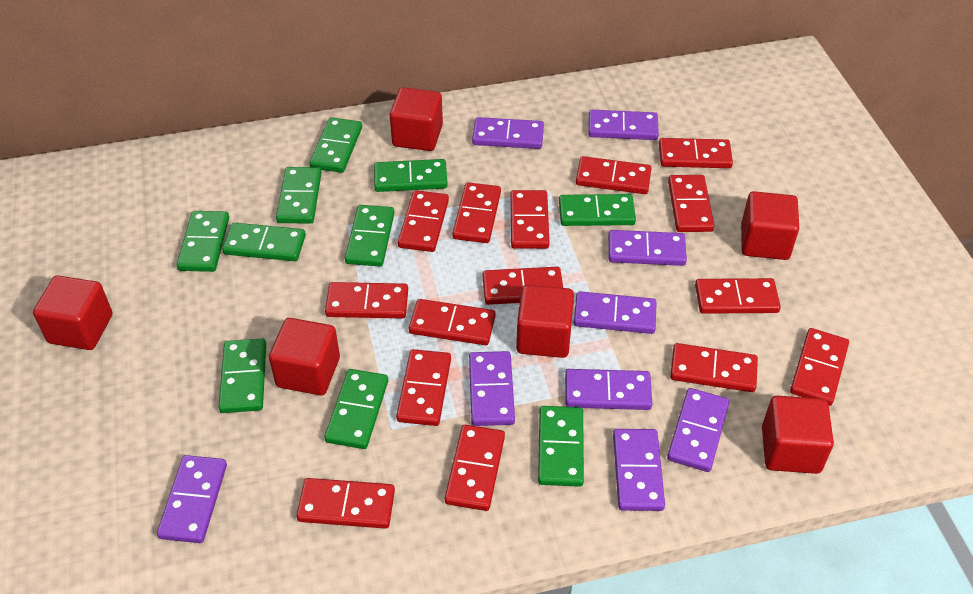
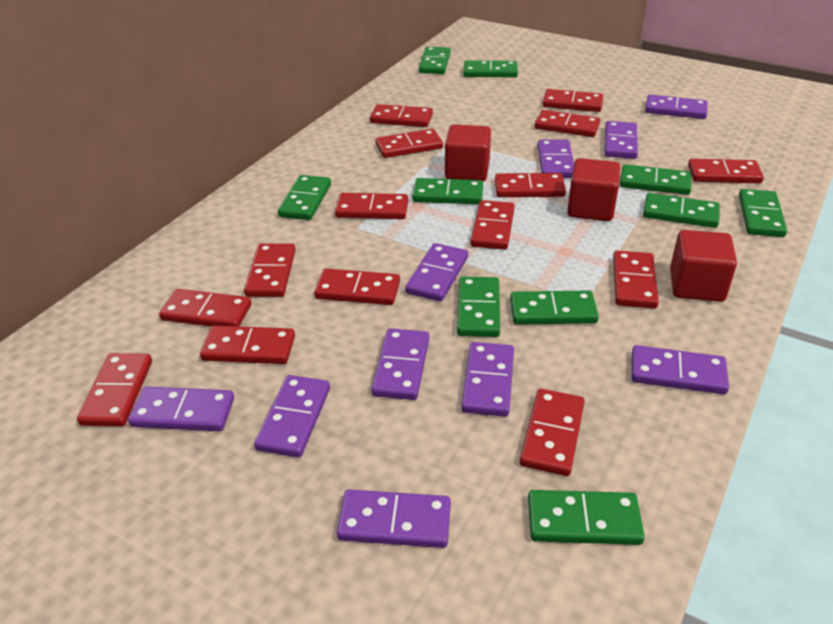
purple domino: 9 -> 10
red cube: 6 -> 3

